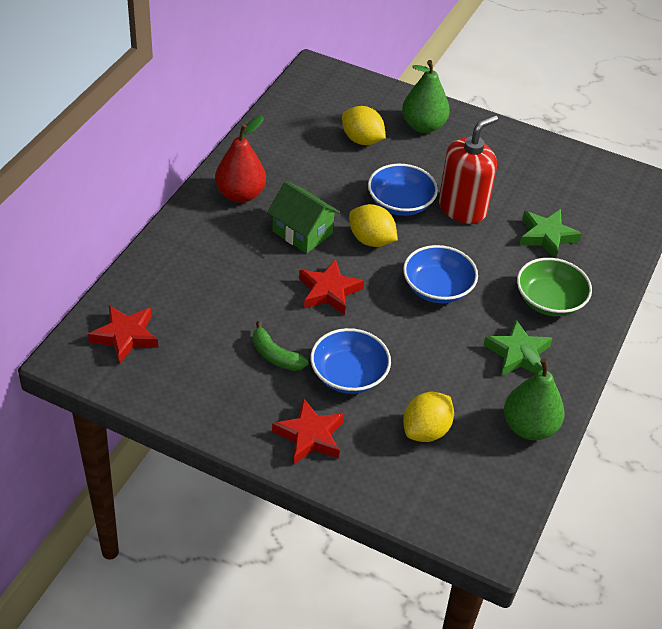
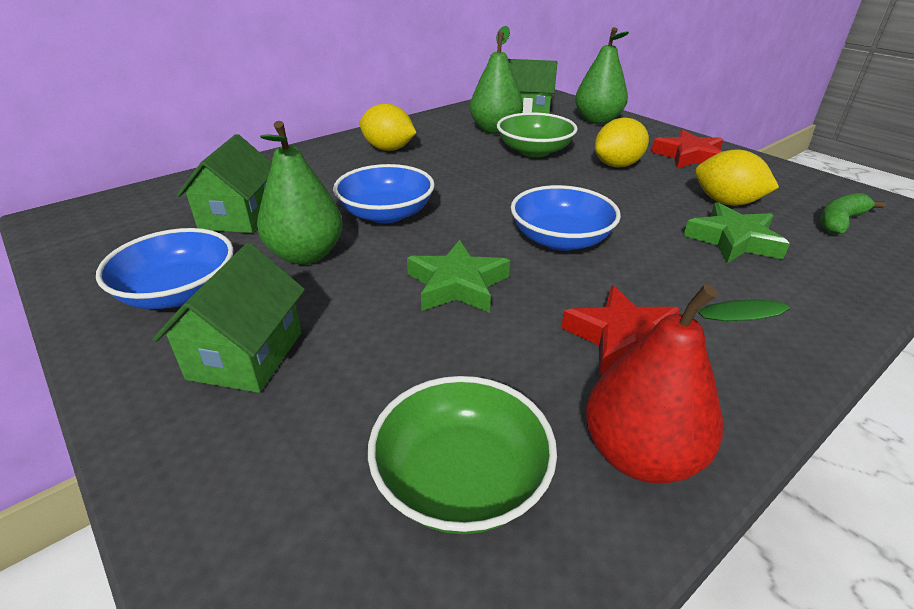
green bowl: 1 -> 2
green house: 1 -> 3
green pear: 2 -> 3
red soap dispenser: 1 -> 0
red star: 3 -> 2

